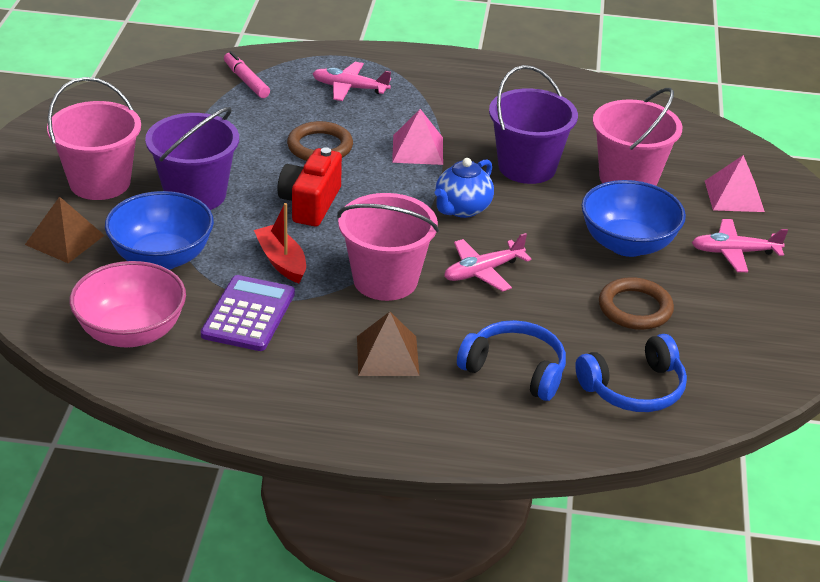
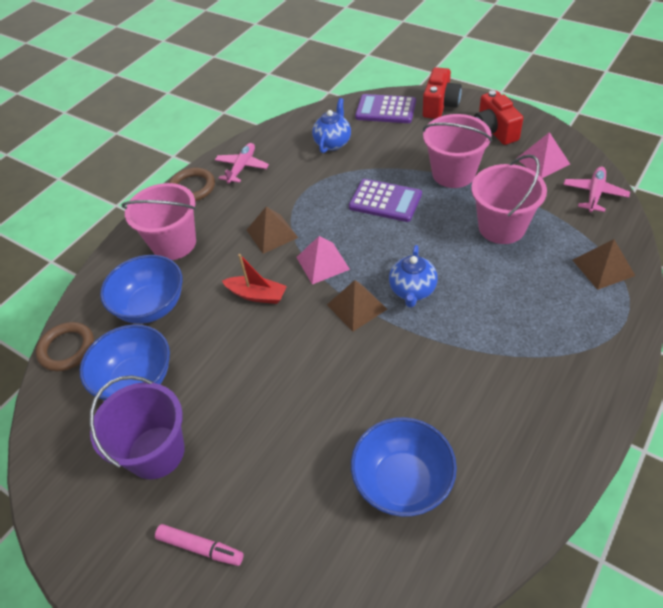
blue bowl: 2 -> 3
blue headphones: 2 -> 0
blue teapot: 1 -> 2
brown pyramid: 2 -> 3
pink bowl: 1 -> 0
pink plane: 3 -> 2
purple bucket: 2 -> 1
purple calculator: 1 -> 2
red camera: 1 -> 2

